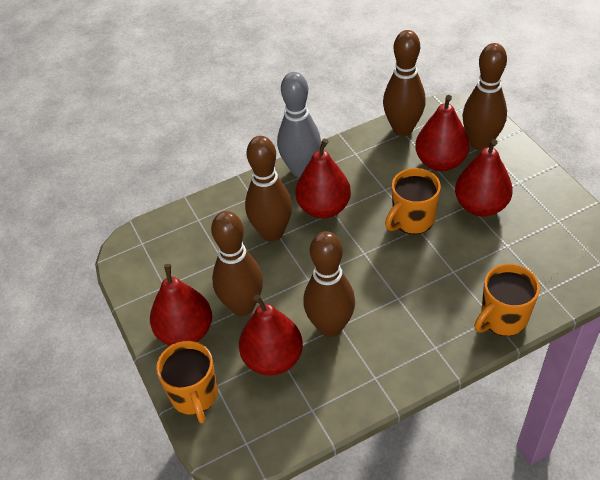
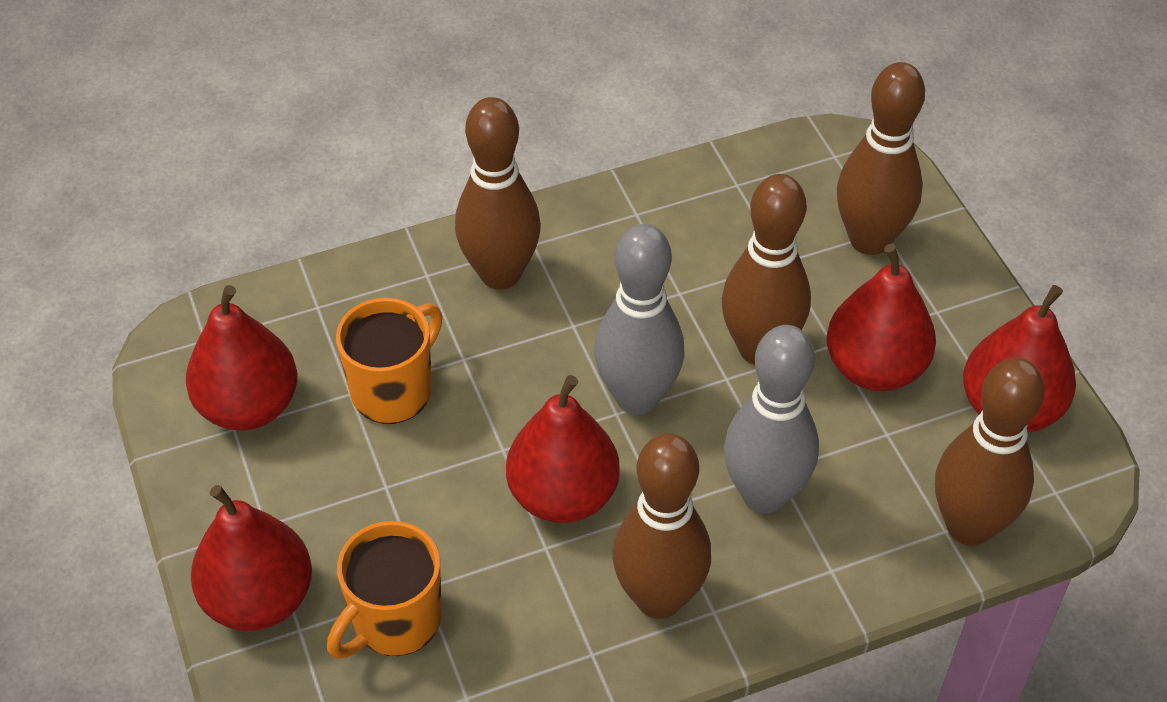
grey bowling pin: 1 -> 2
orange mug: 3 -> 2

